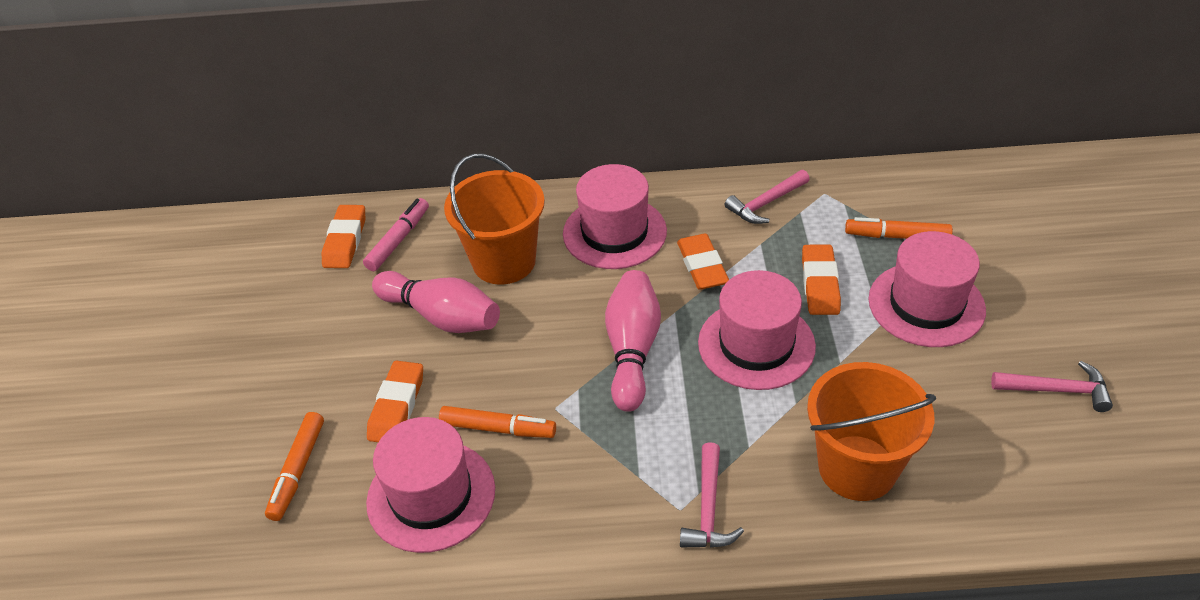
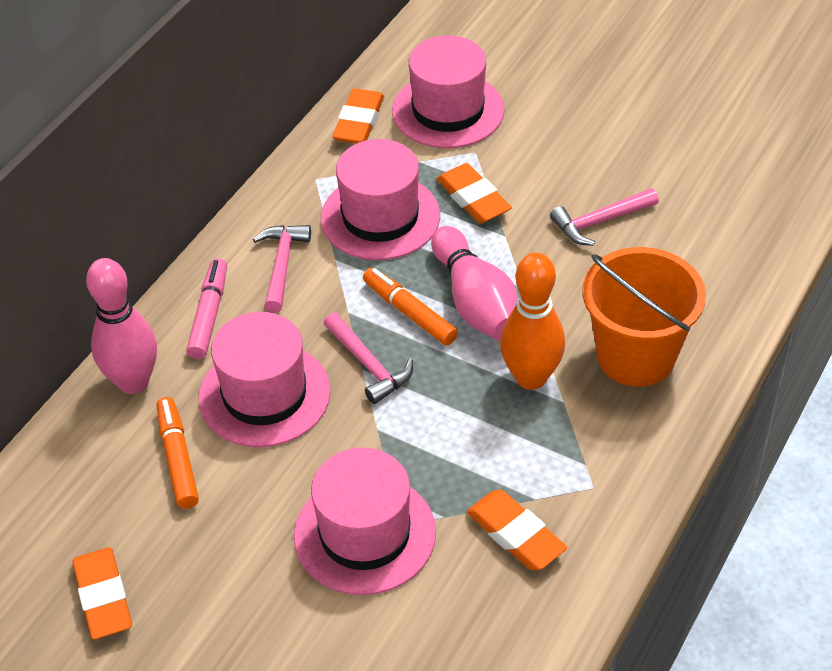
orange bowling pin: 0 -> 1
orange bucket: 2 -> 1
orange marker: 3 -> 2

